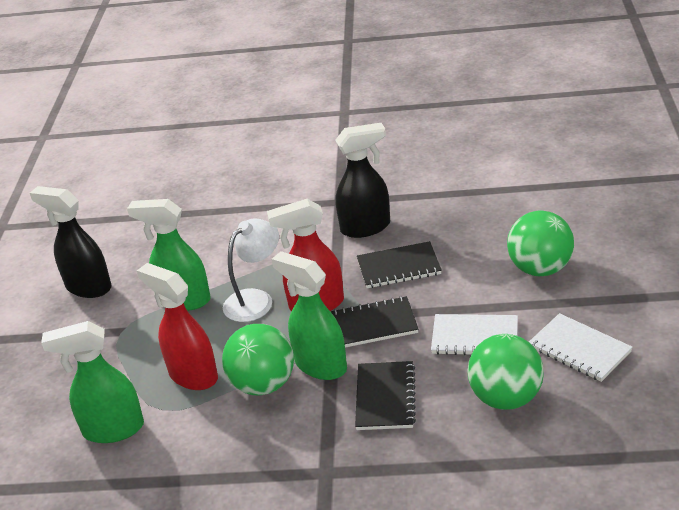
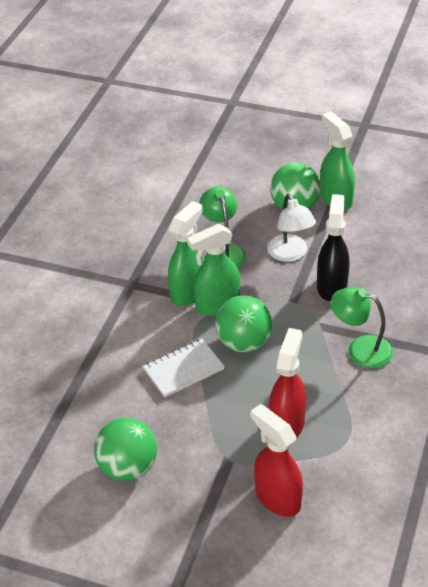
black notebook: 3 -> 0
black spray bottle: 2 -> 1
green lamp: 0 -> 2
white notebook: 2 -> 1

